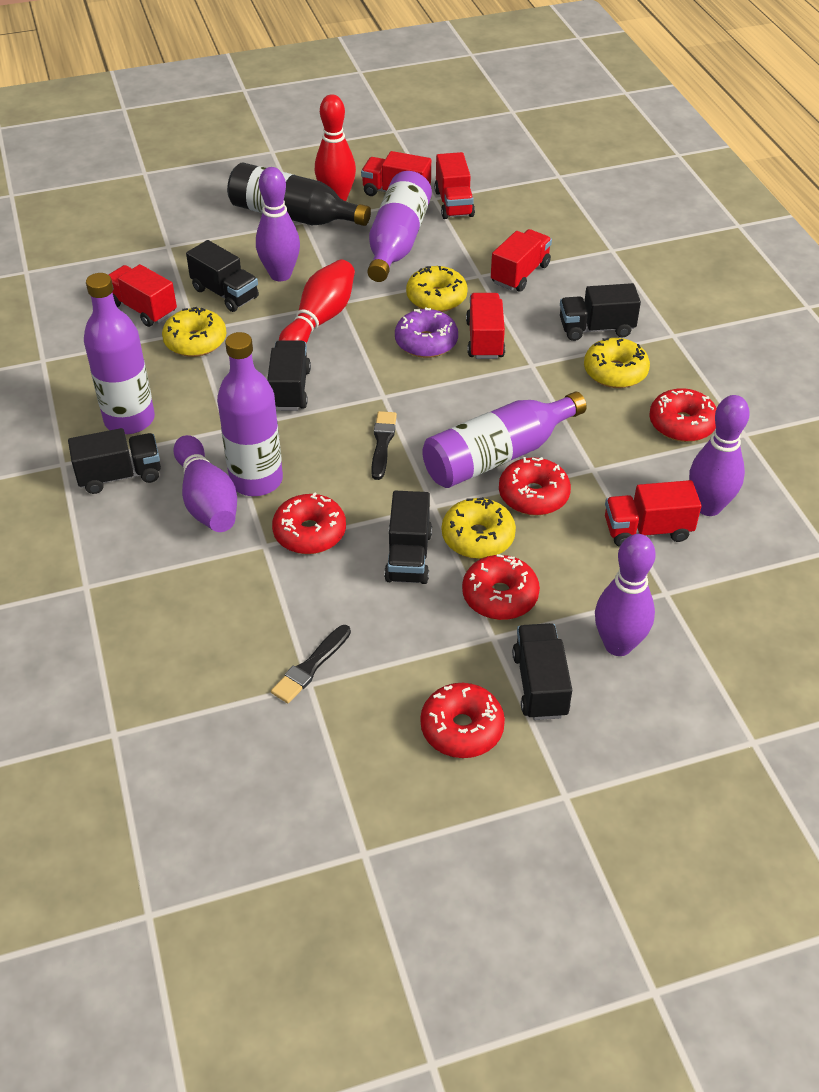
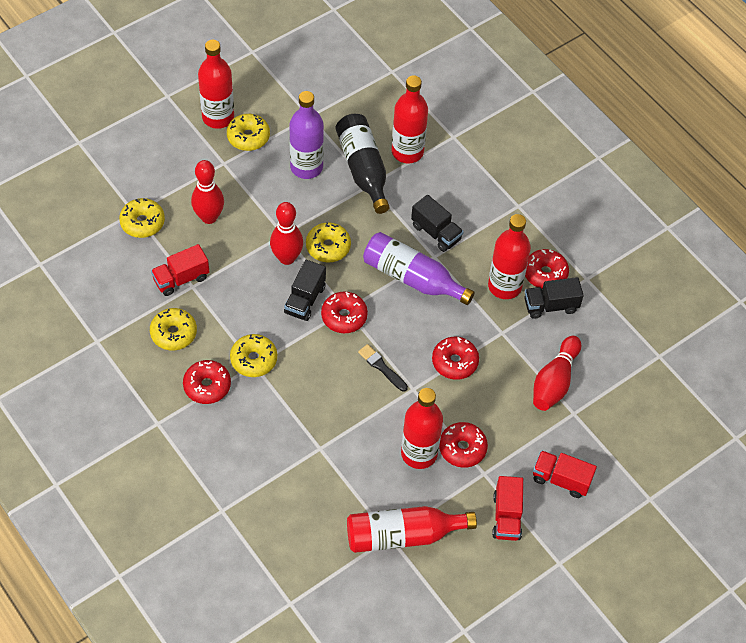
black brush: 2 -> 1
black truck: 6 -> 3
purple bottle: 4 -> 2
purple bowling pin: 4 -> 0
purple donut: 1 -> 0
red bottle: 0 -> 5
red bowling pin: 2 -> 3
red truck: 6 -> 3
yellow donut: 4 -> 5

